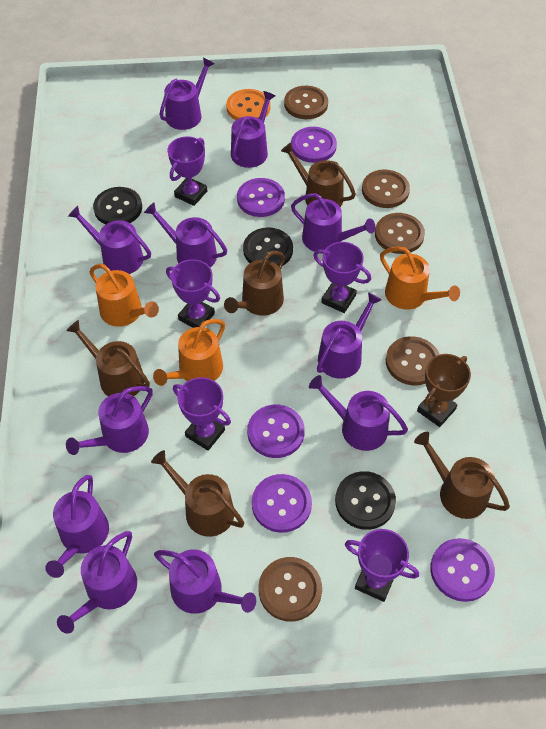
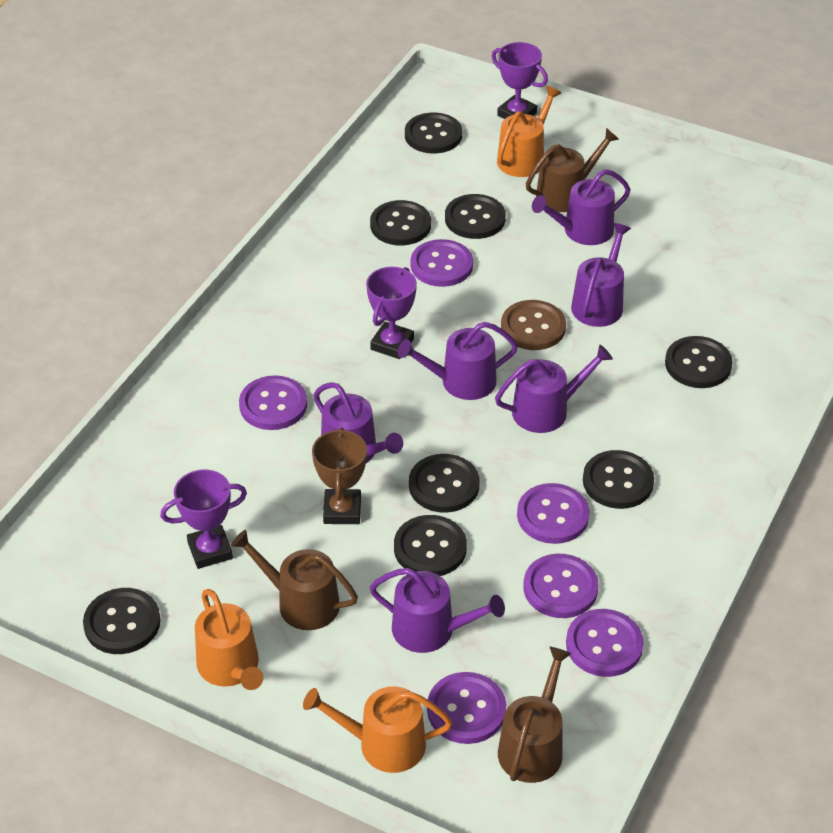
black button: 3 -> 8
brown button: 5 -> 1
brown watering can: 5 -> 3
orange button: 1 -> 0
purple button: 5 -> 6
purple trophy: 5 -> 3
purple watering can: 11 -> 6

